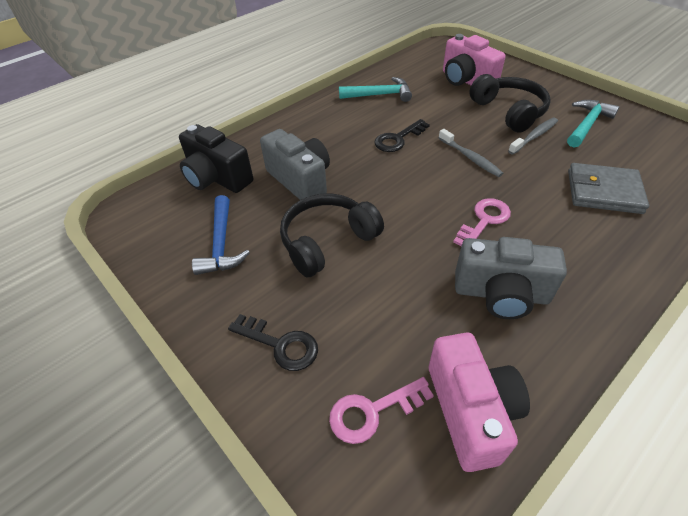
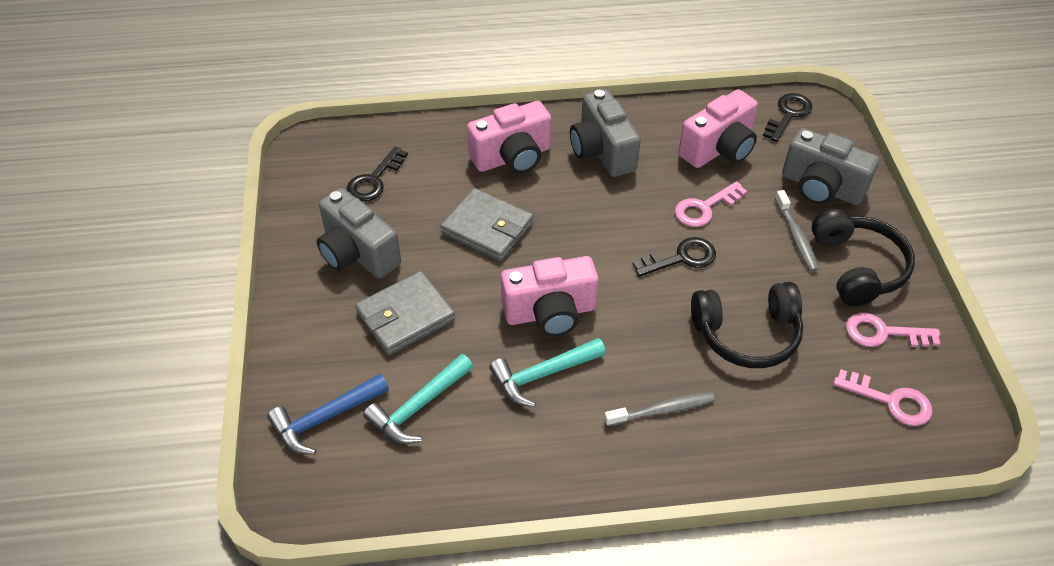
black camera: 1 -> 0
black key: 2 -> 3
grey camera: 2 -> 3
grey wallet: 1 -> 2
pink camera: 2 -> 3
pink key: 2 -> 3

